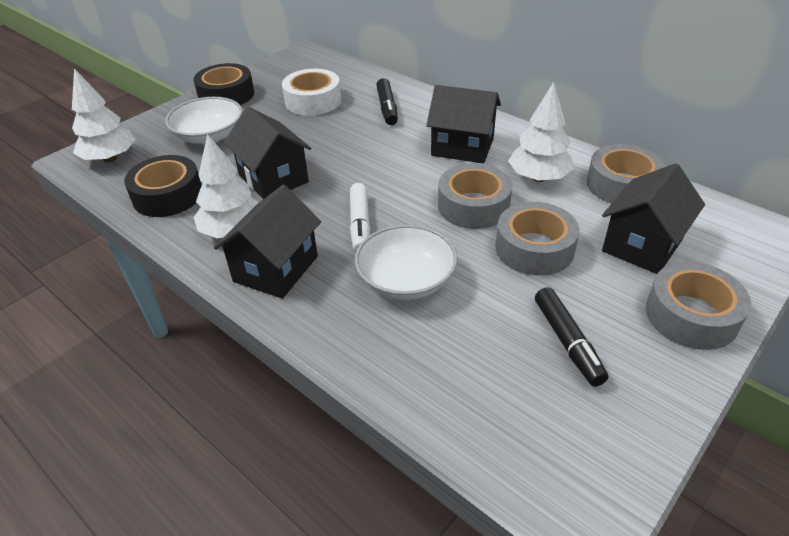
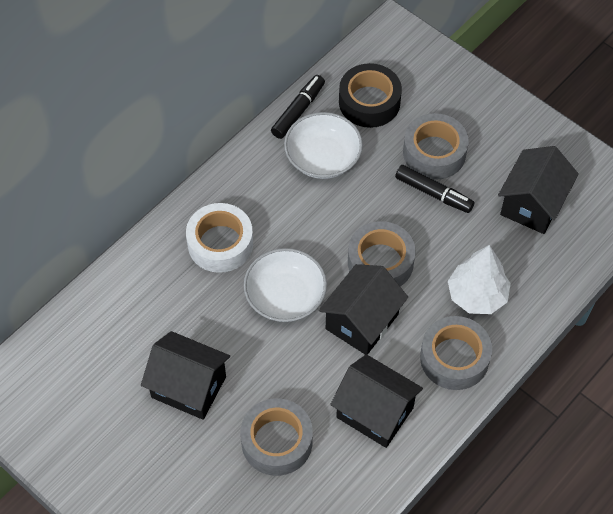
black tape: 2 -> 1
white marker: 1 -> 0
white tree: 3 -> 1

